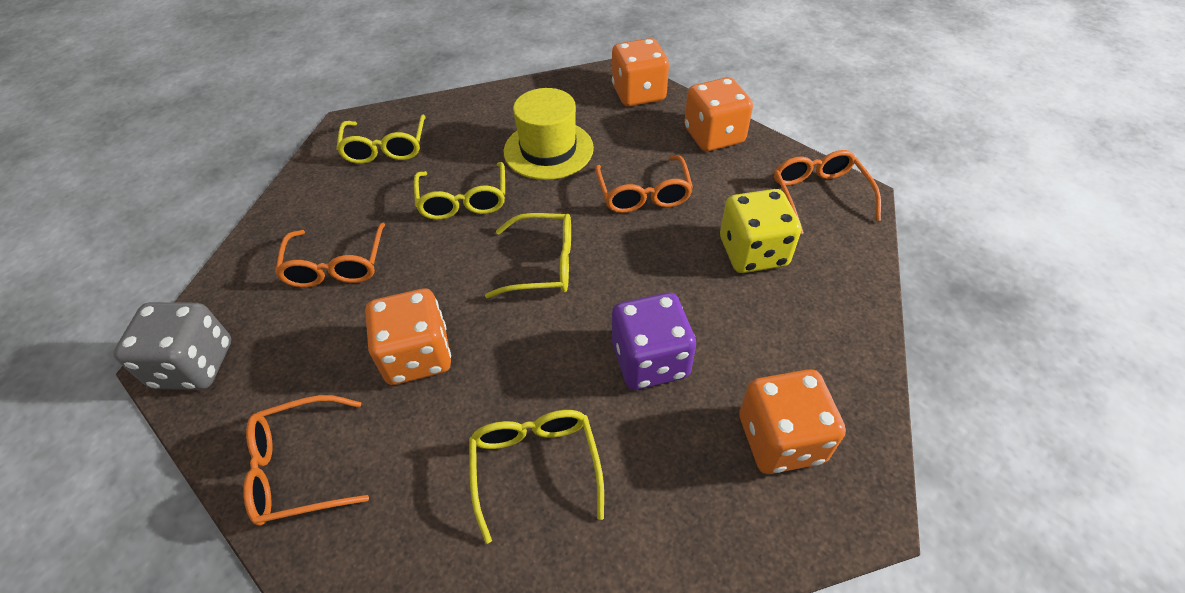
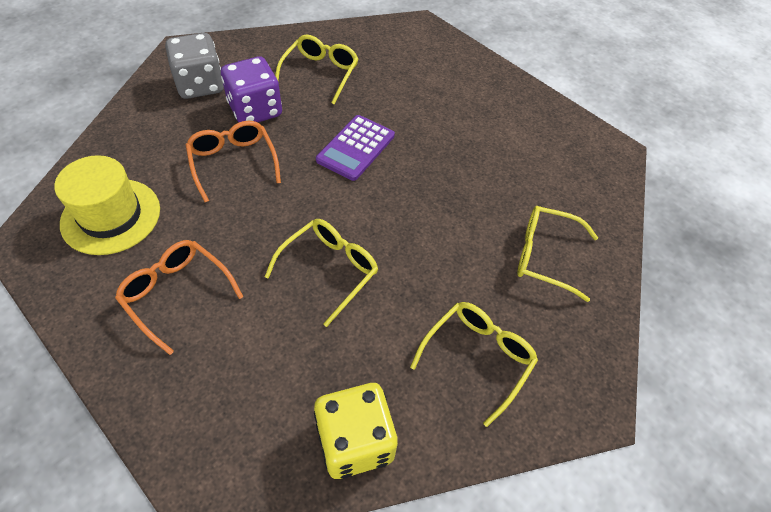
orange dice: 4 -> 0
orange glasses: 4 -> 2
purple calculator: 0 -> 1

